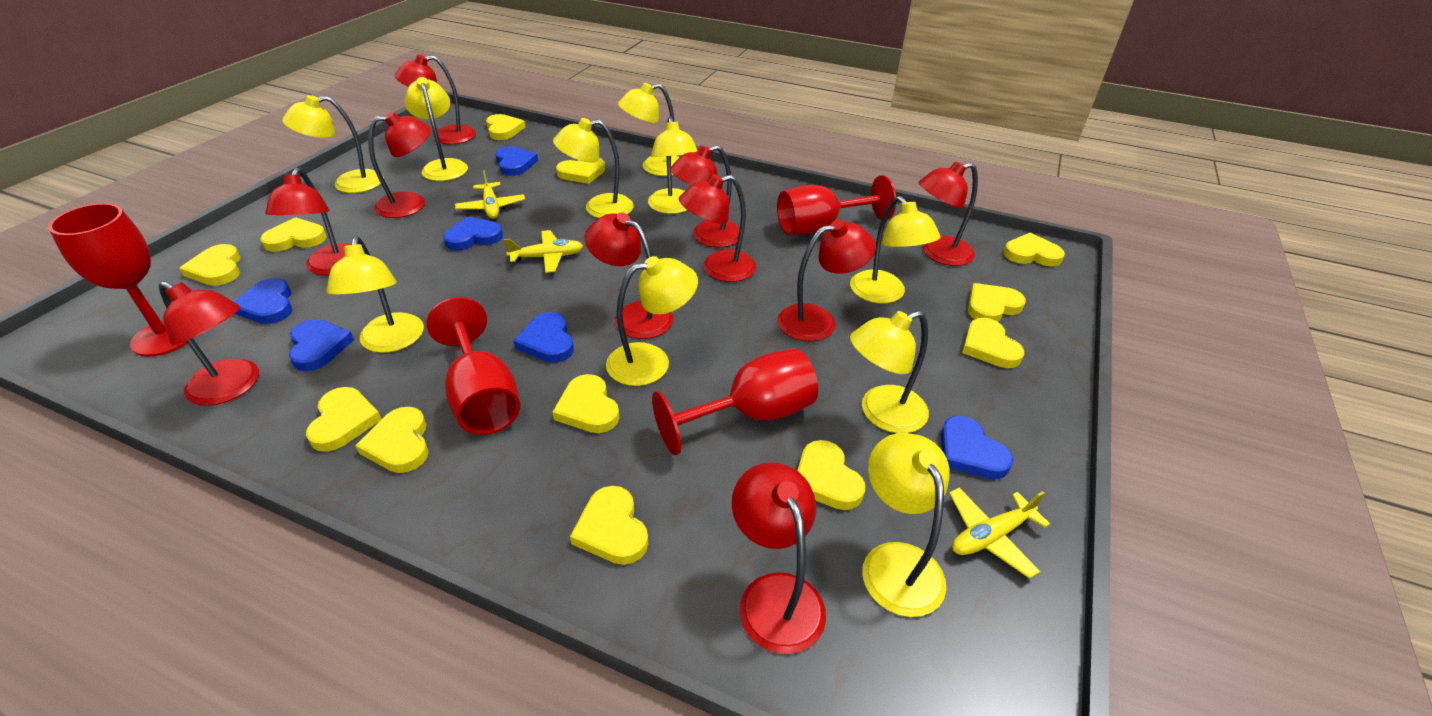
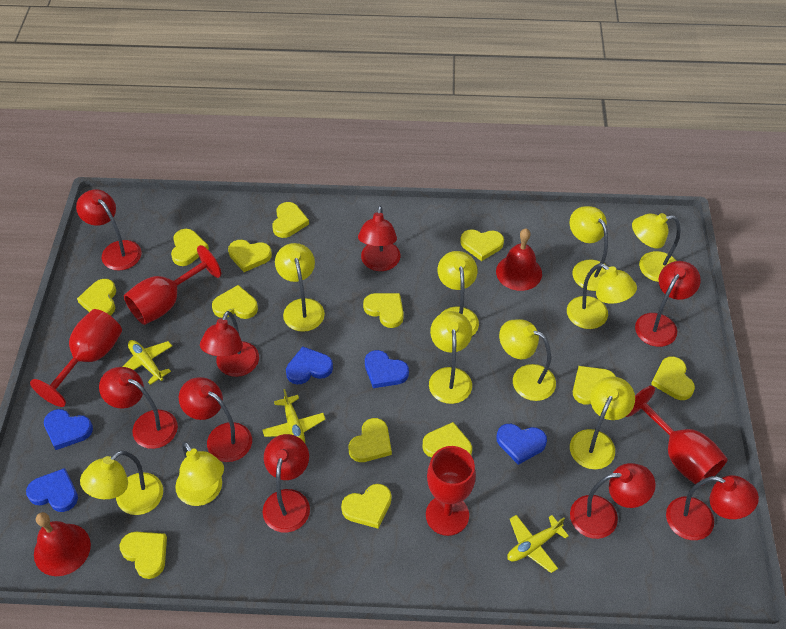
blue heart: 6 -> 5
red bell: 0 -> 2
red lamp: 10 -> 9
yellow heart: 12 -> 13

